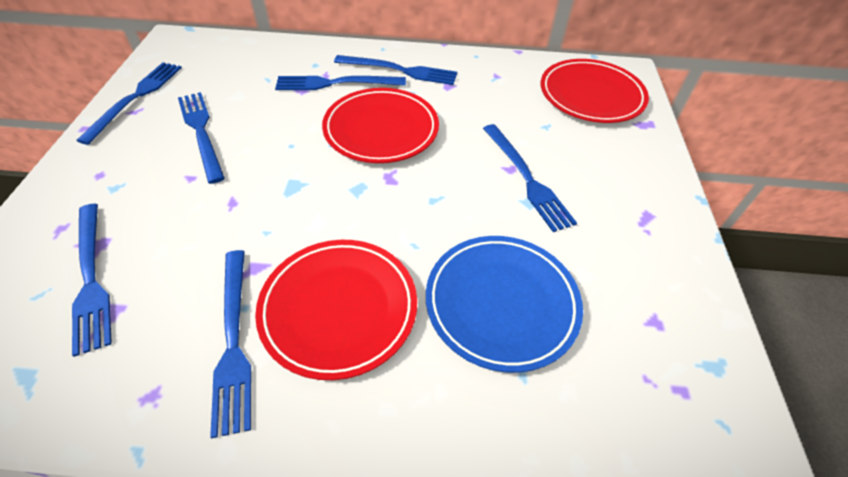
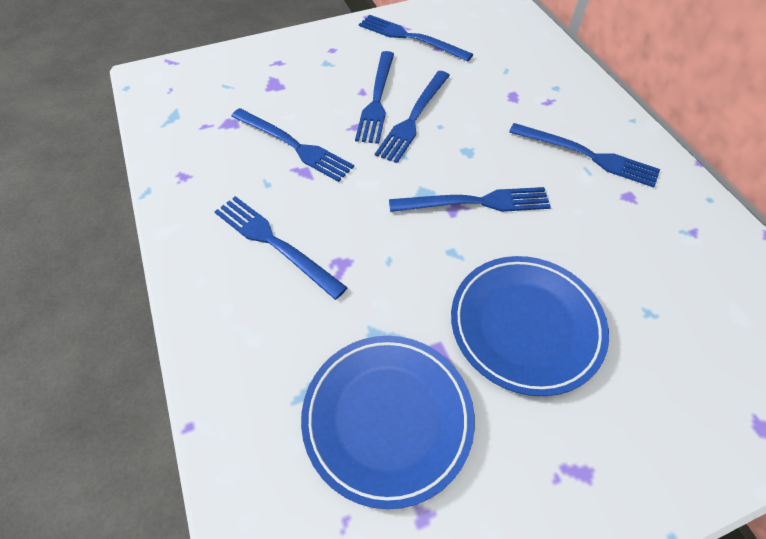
blue plate: 1 -> 2
red plate: 3 -> 0

